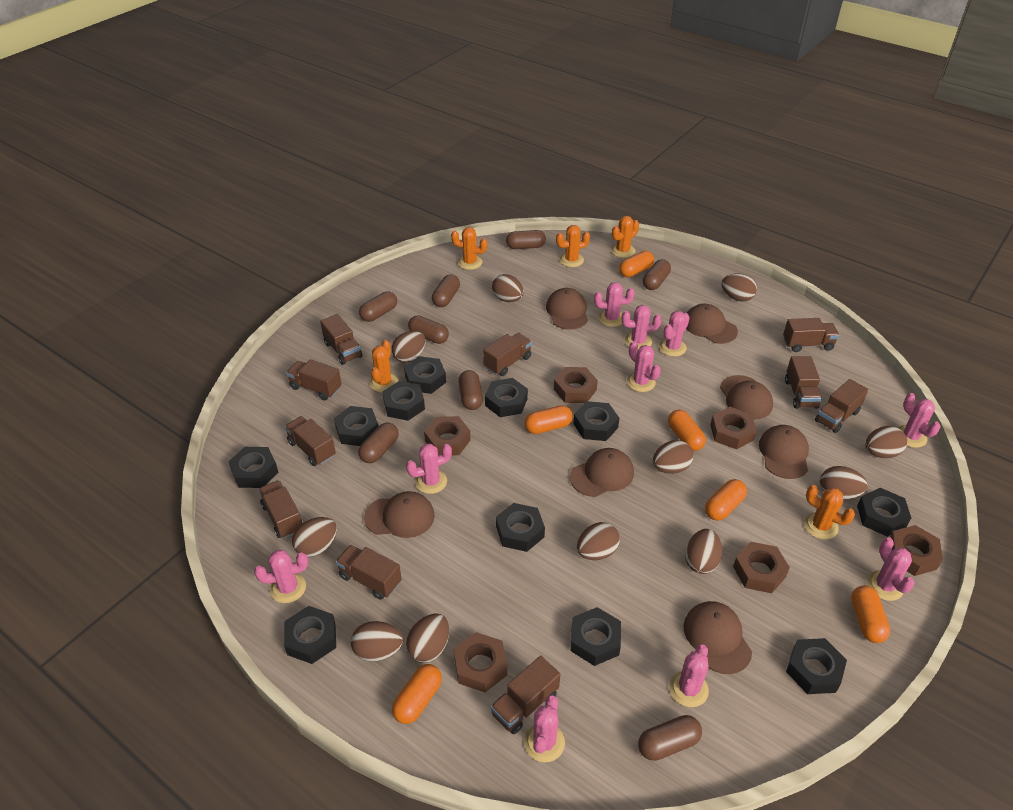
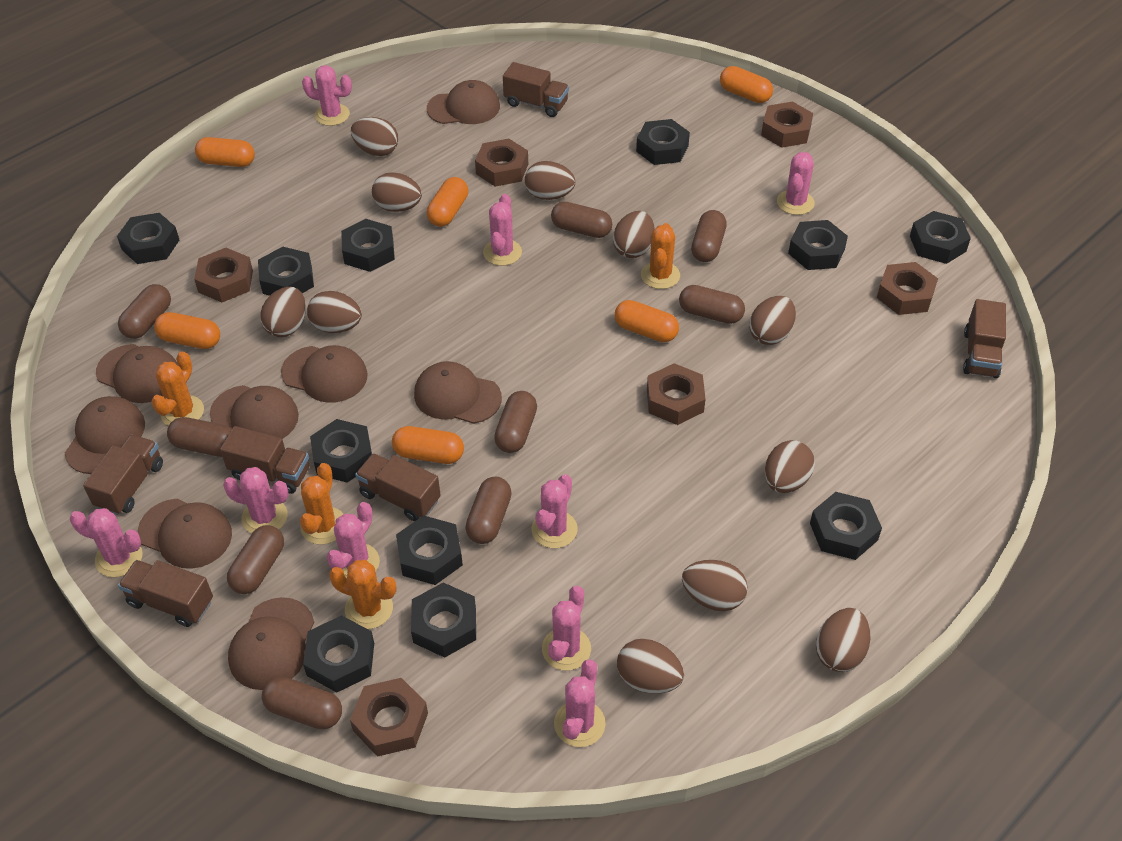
brown cap: 7 -> 8
brown capsule: 8 -> 9
brown truck: 10 -> 6
orange cactus: 5 -> 4
pink cactus: 10 -> 9

